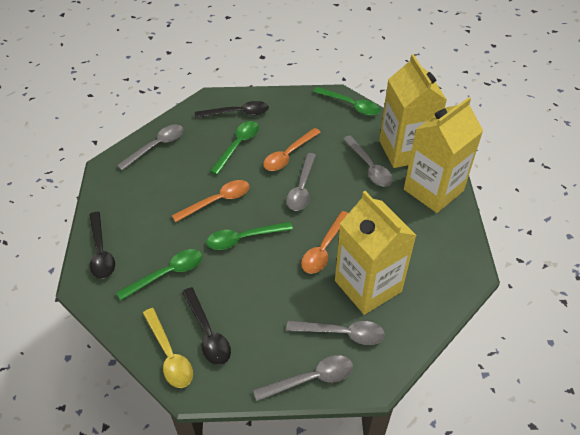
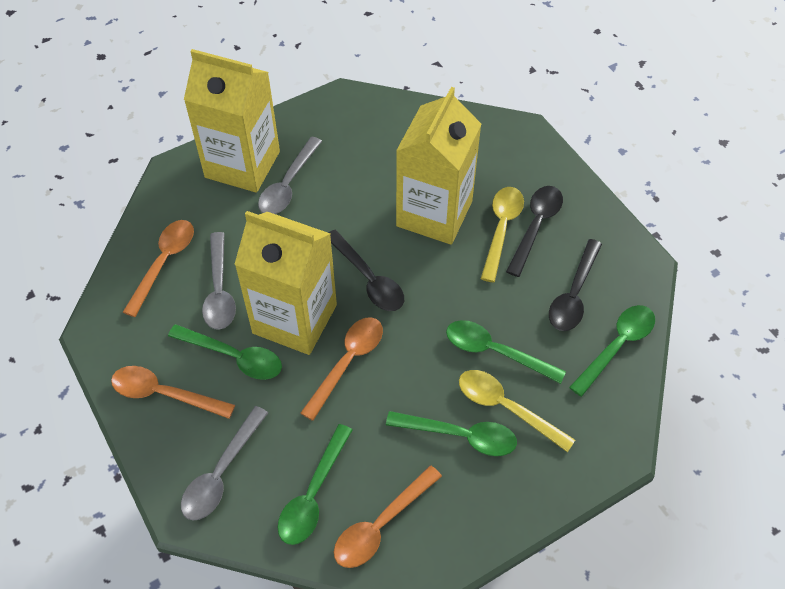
green spoon: 4 -> 5
grey spoon: 5 -> 3
orange spoon: 3 -> 4
yellow spoon: 1 -> 2

